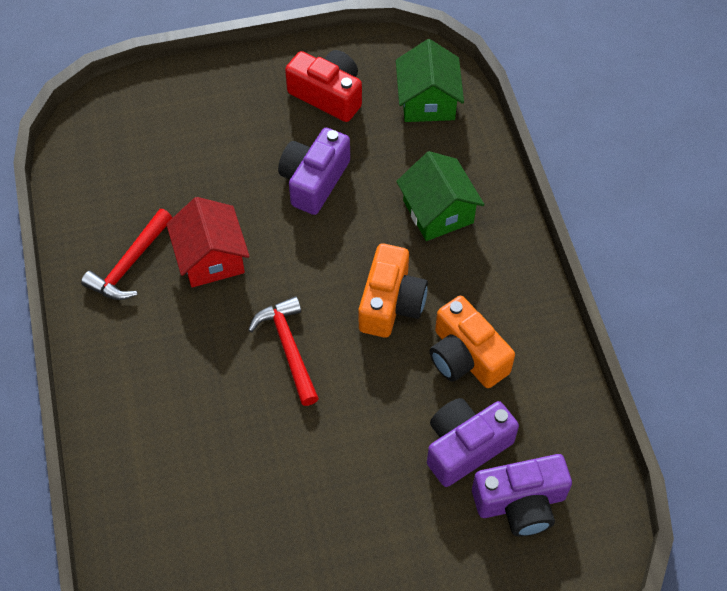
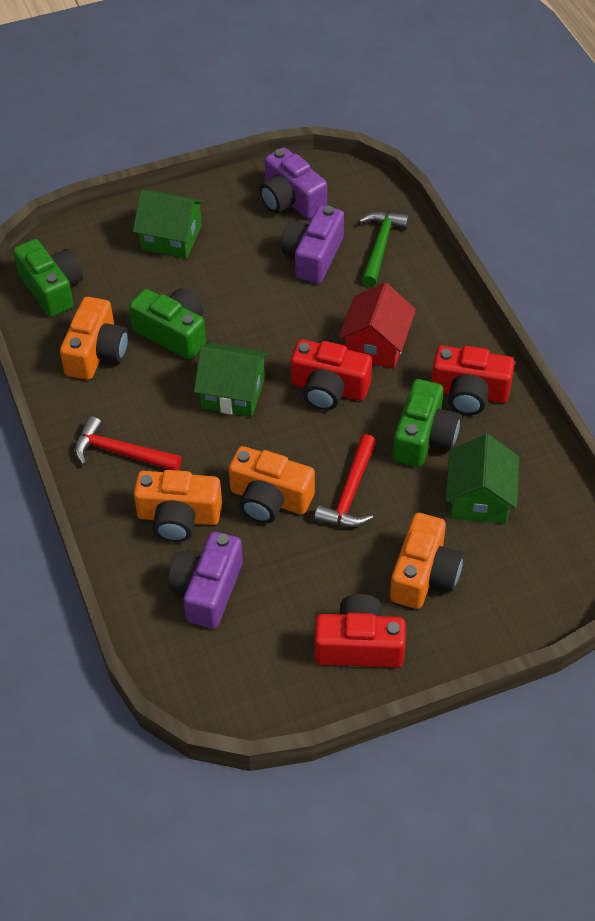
green camera: 0 -> 3
green hammer: 0 -> 1
green house: 2 -> 3
orange camera: 2 -> 4
red camera: 1 -> 3

